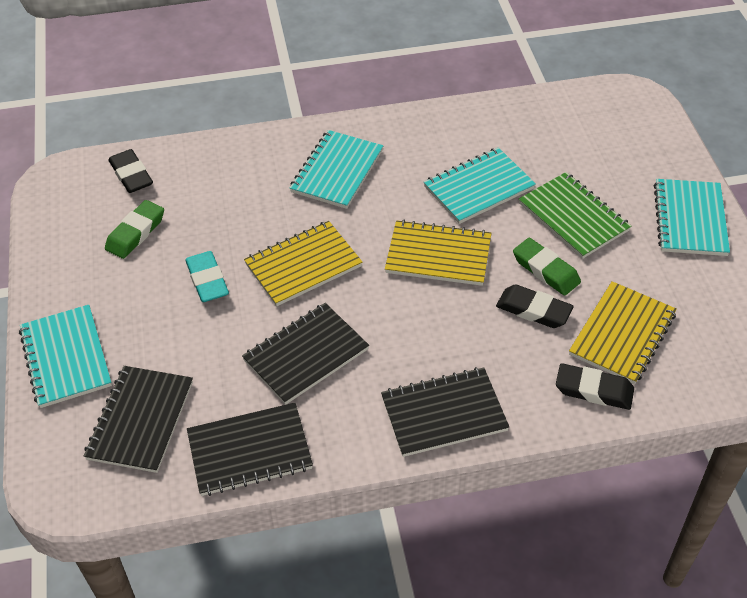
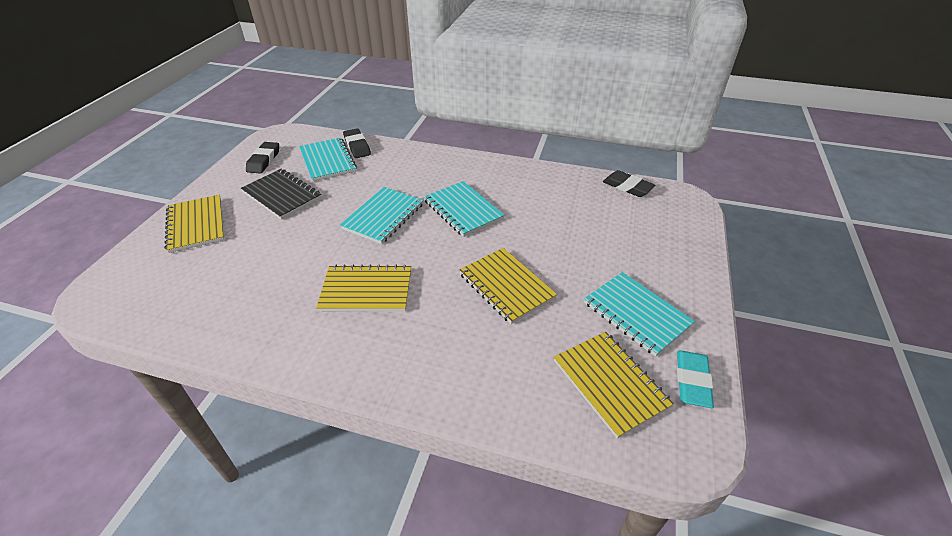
black notebook: 4 -> 1
green eraser: 2 -> 0
green notebook: 1 -> 0
yellow notebook: 3 -> 4

